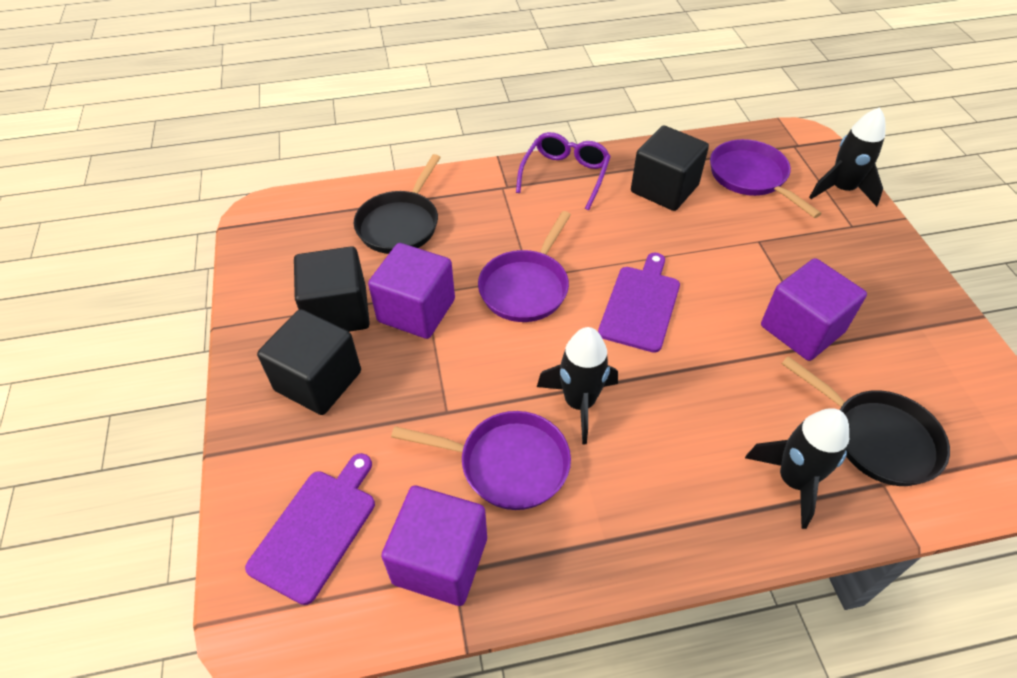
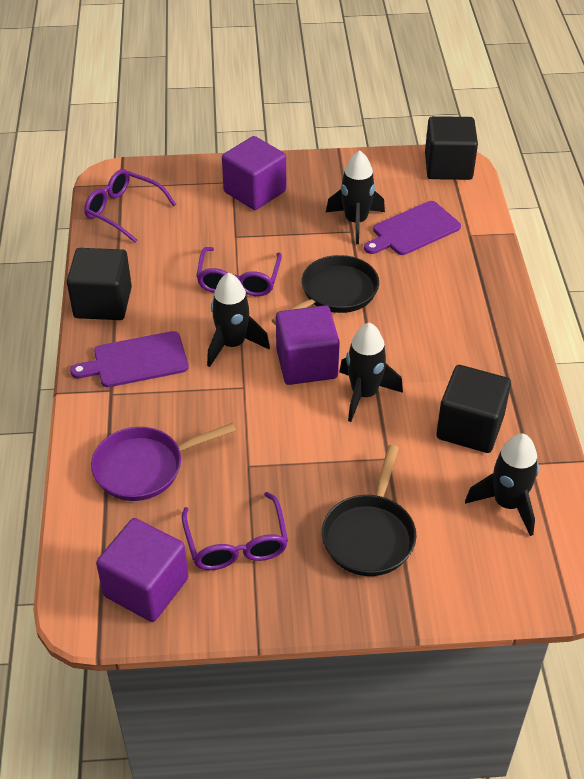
black rocket: 3 -> 4
purple glasses: 1 -> 3
purple pan: 3 -> 1

